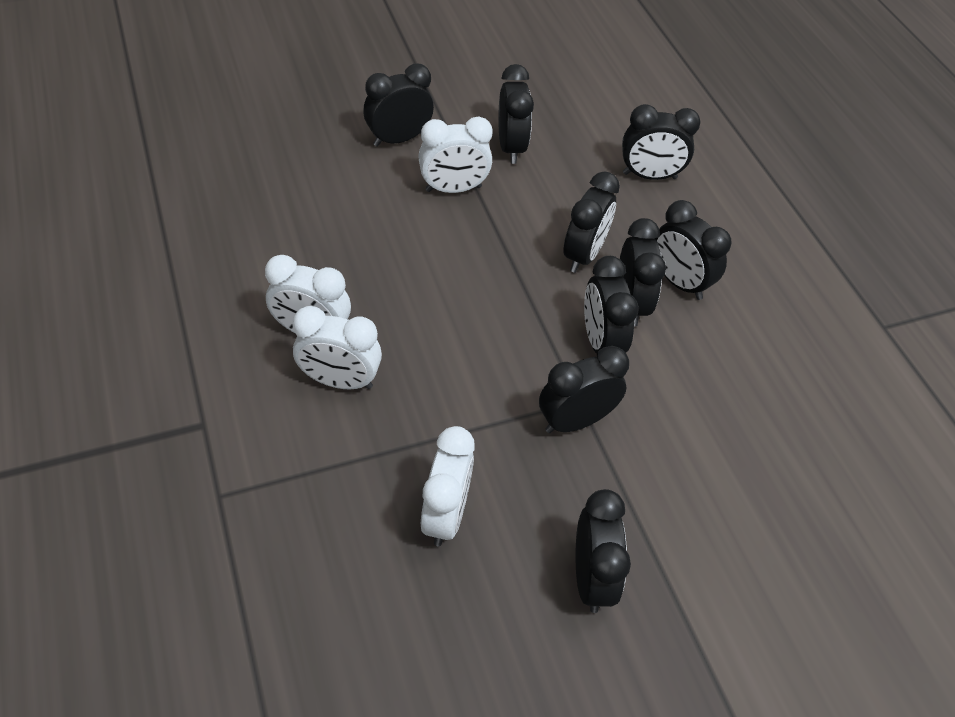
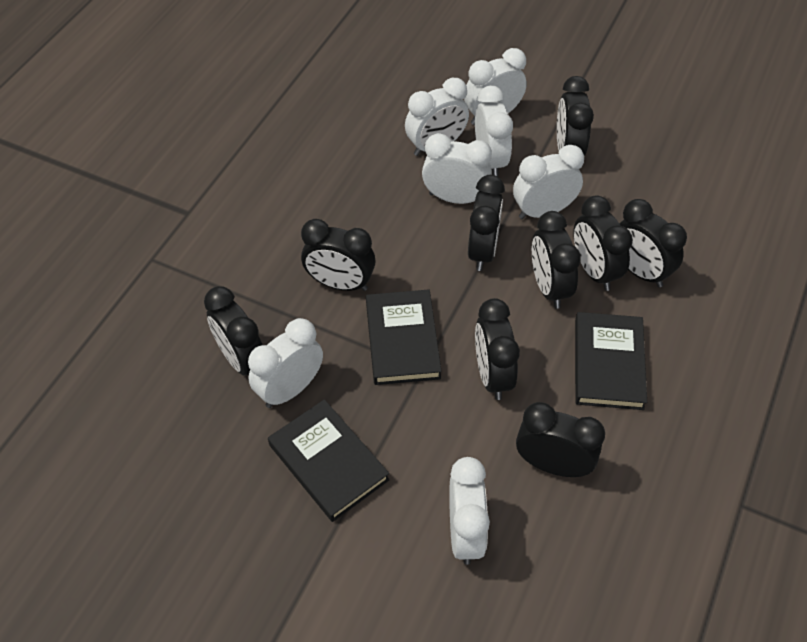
black book: 0 -> 3
white clock: 4 -> 7

